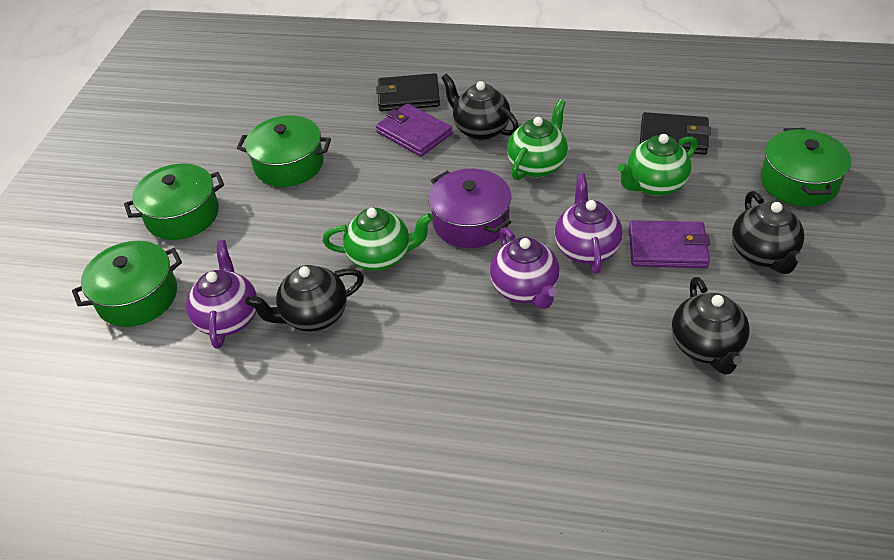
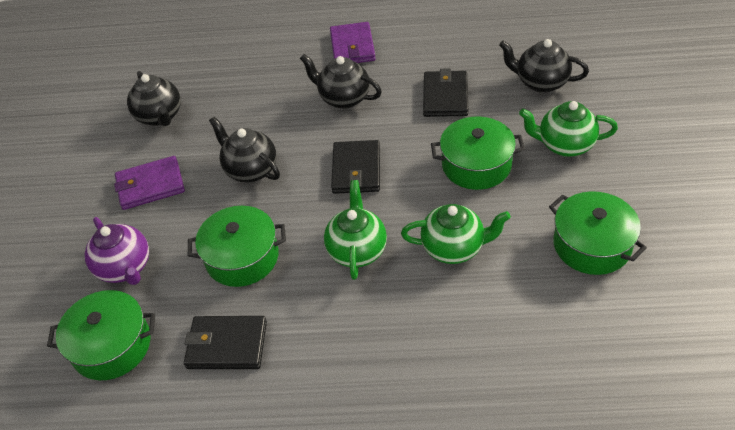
black wallet: 2 -> 3
purple pot: 1 -> 0
purple teapot: 3 -> 1

